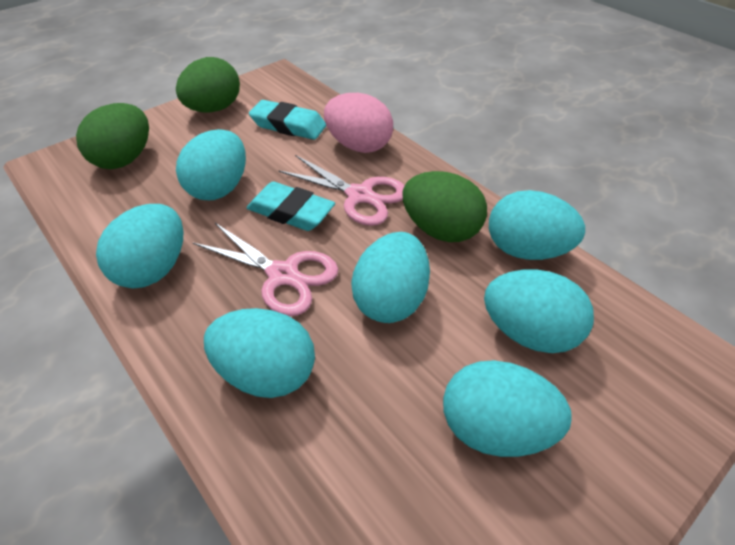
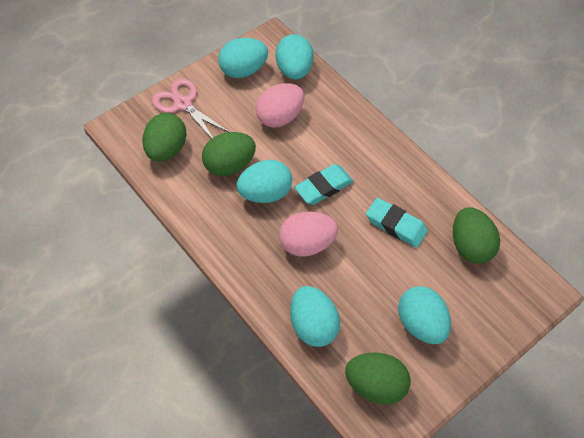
green egg: 3 -> 4
pink egg: 1 -> 2
pink scissors: 2 -> 1
turquoise egg: 7 -> 5

